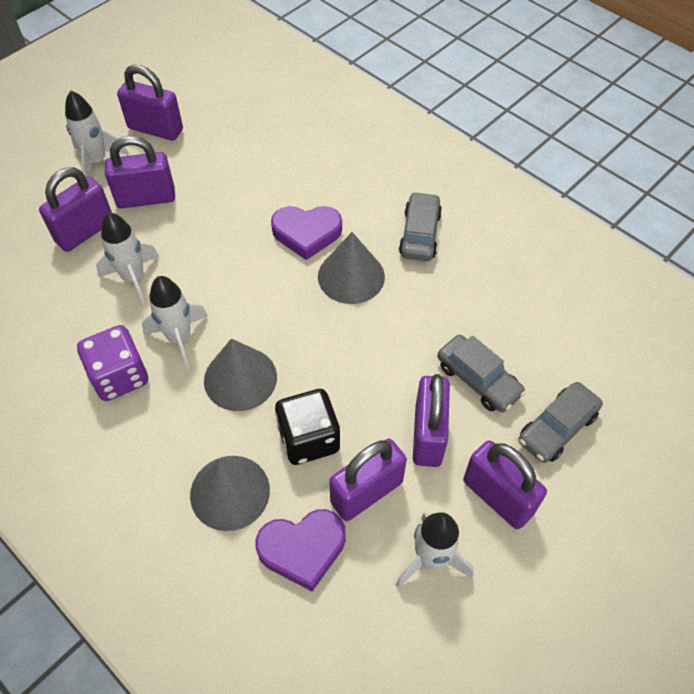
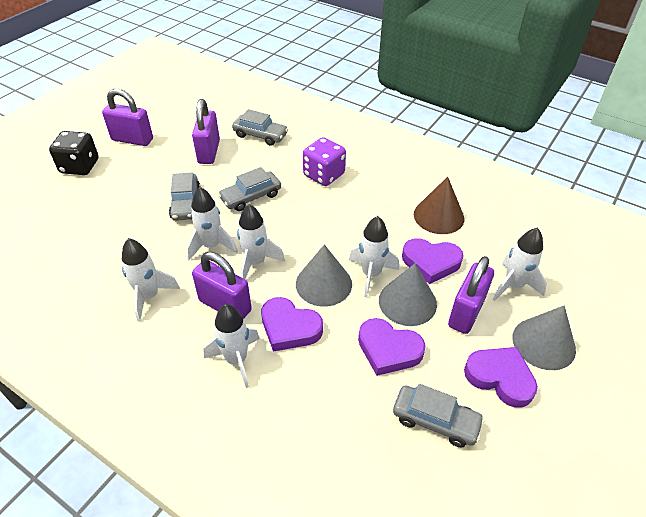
brown cone: 0 -> 1
grey car: 3 -> 4
purple heart: 2 -> 4
purple padlock: 6 -> 4
white rocket: 4 -> 6

